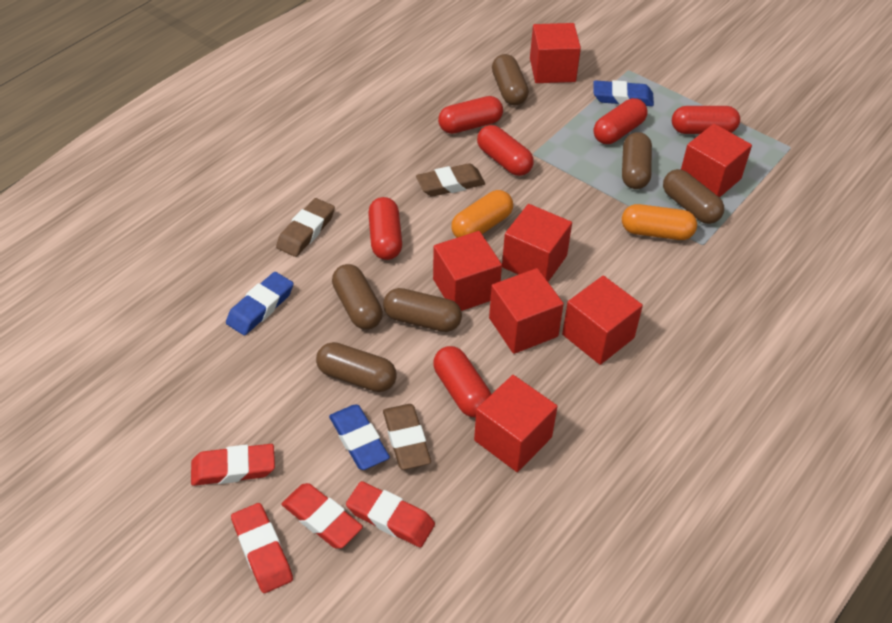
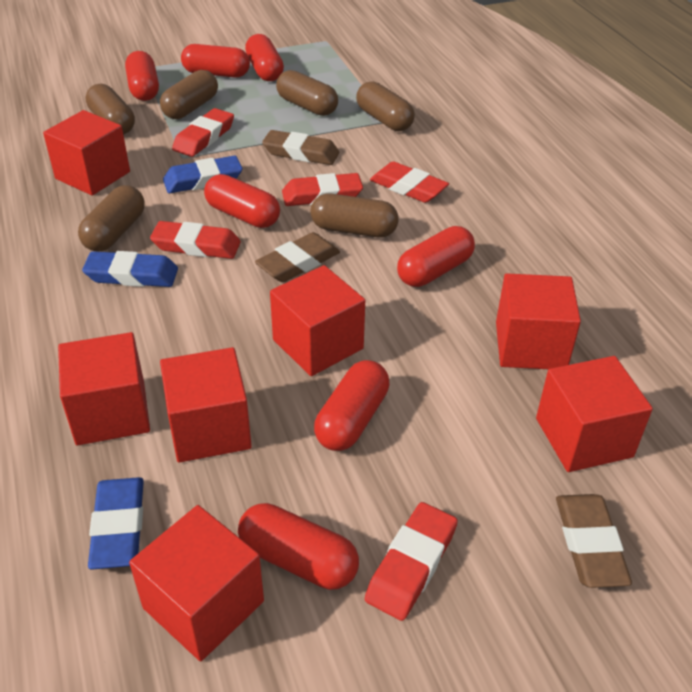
orange capsule: 2 -> 0
red capsule: 6 -> 7
red eraser: 4 -> 5

